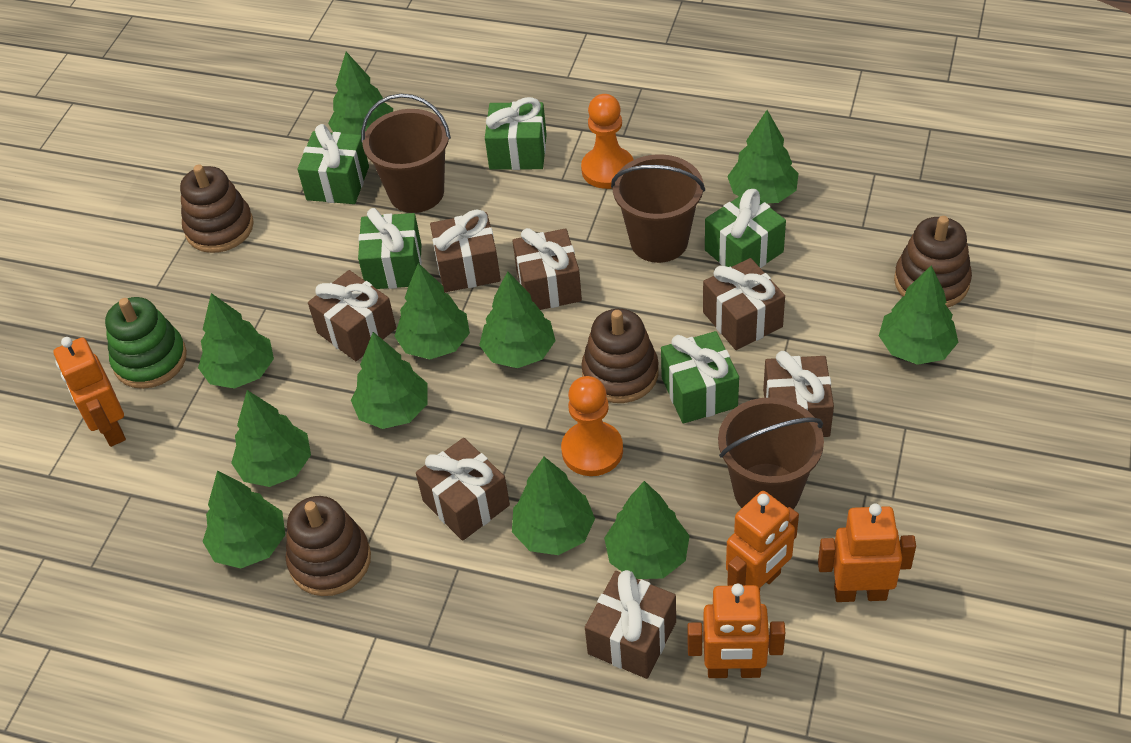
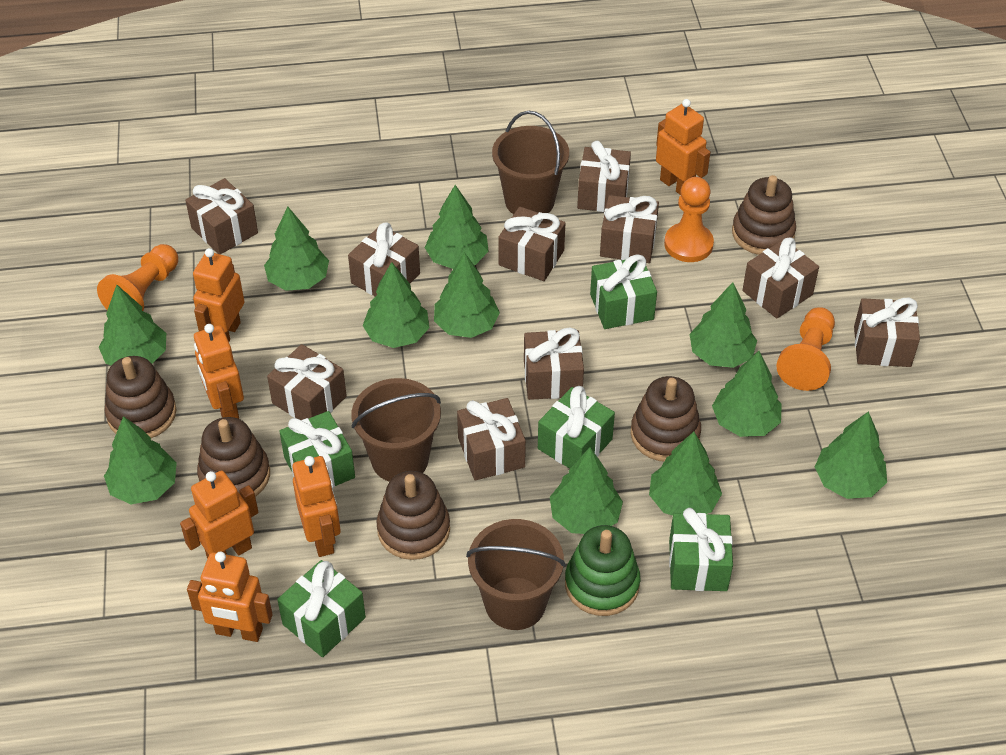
brown gift: 7 -> 10
brown stacking toy: 4 -> 5
orange pawn: 2 -> 3
orange robot: 4 -> 6

